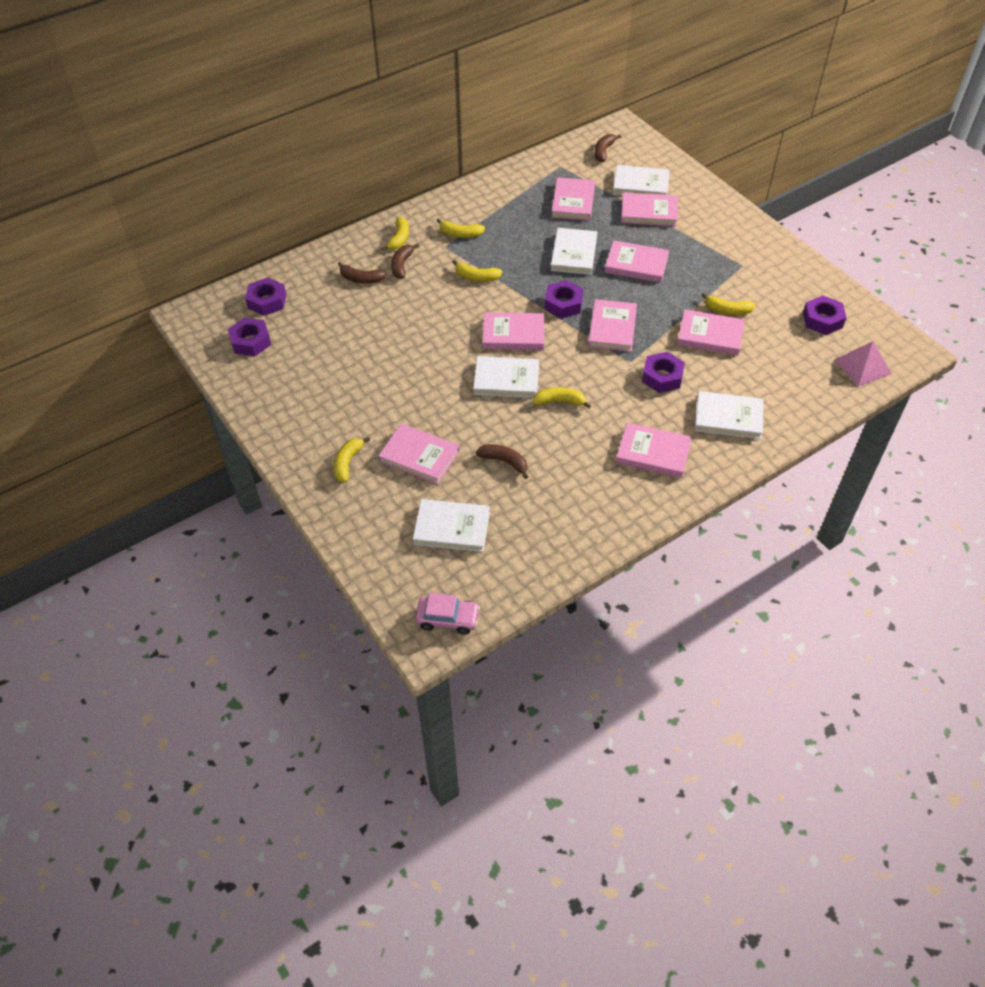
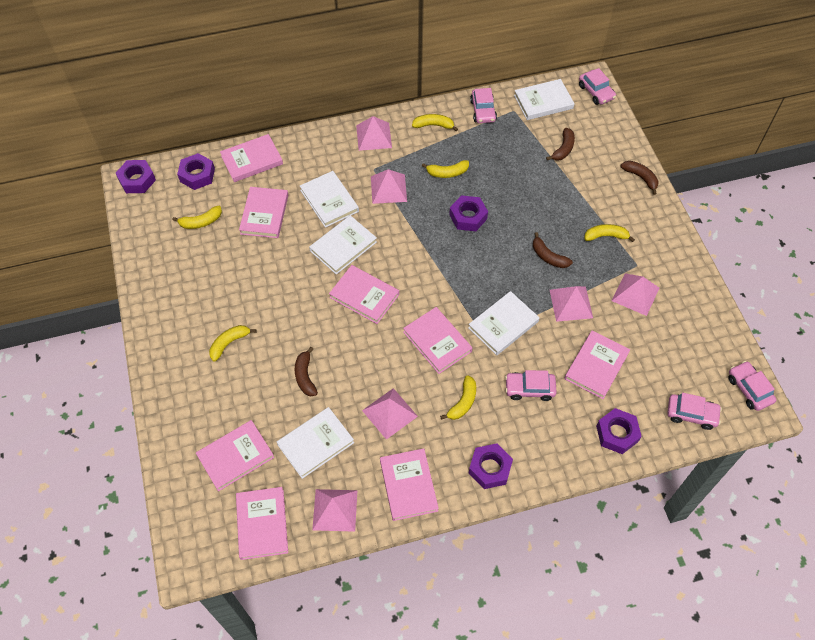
pink car: 1 -> 5
pink pyramid: 1 -> 6

